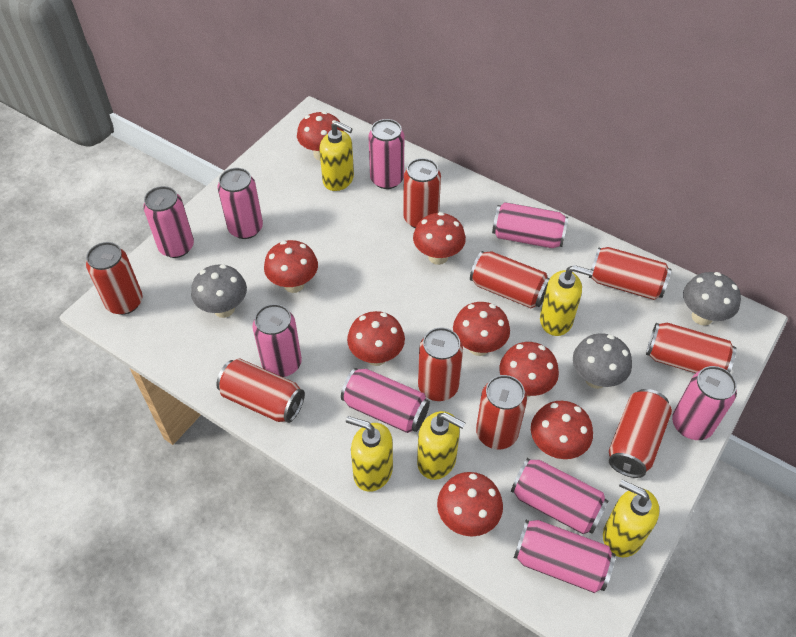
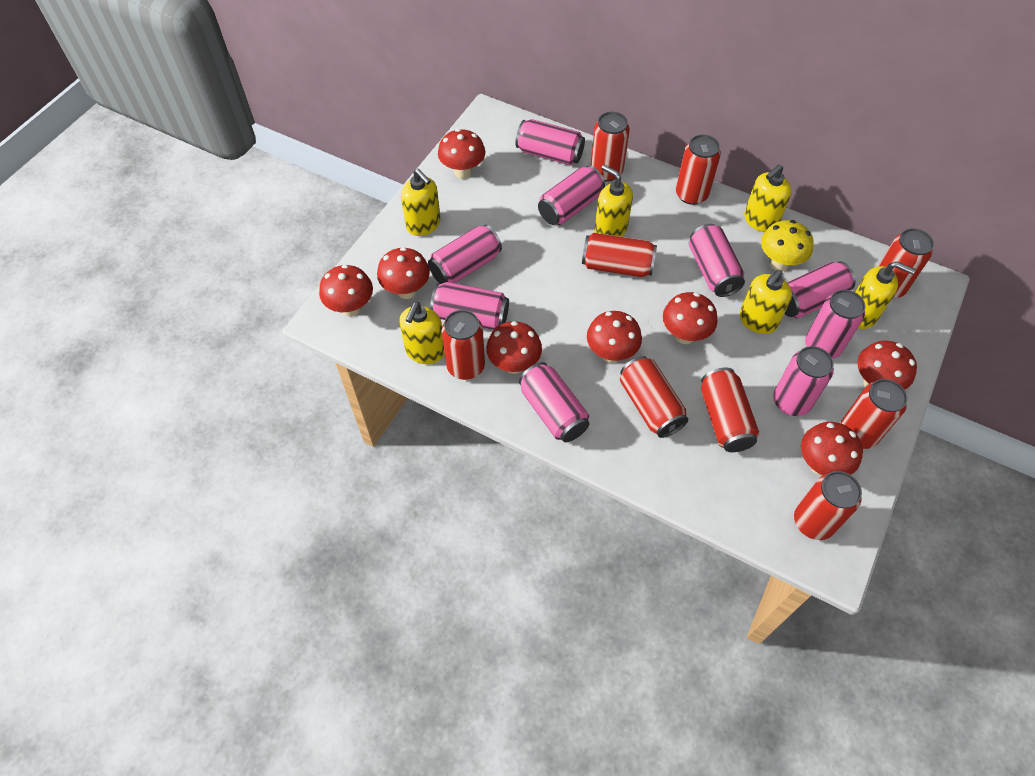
grey mushroom: 3 -> 0
yellow mushroom: 0 -> 1
yellow soap dispenser: 5 -> 6

